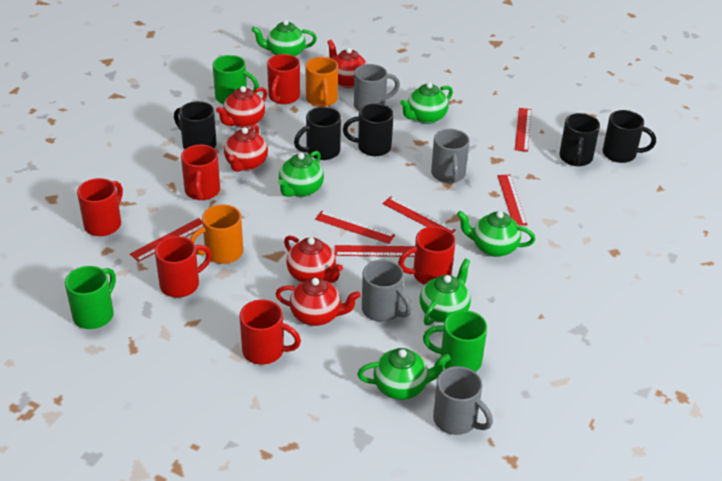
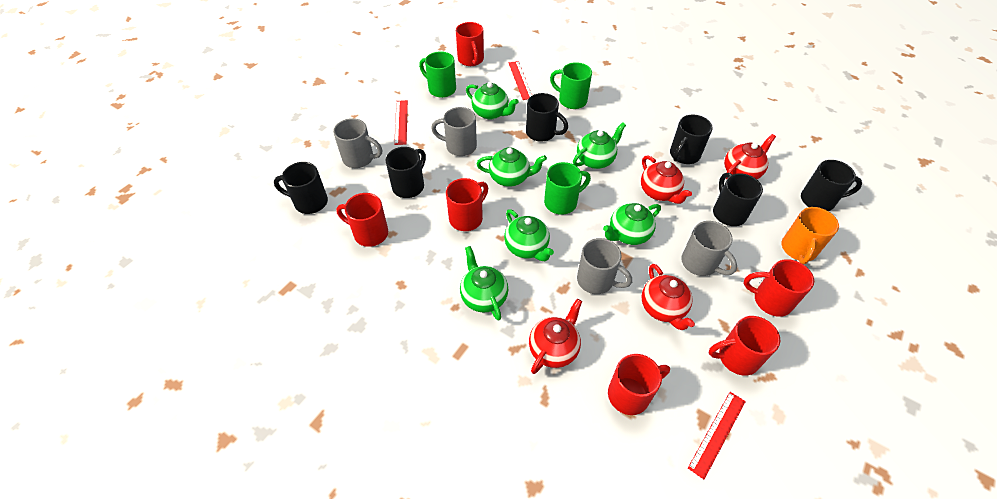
black mug: 5 -> 6
orange mug: 2 -> 1
red ruler: 6 -> 3
red teapot: 5 -> 4

